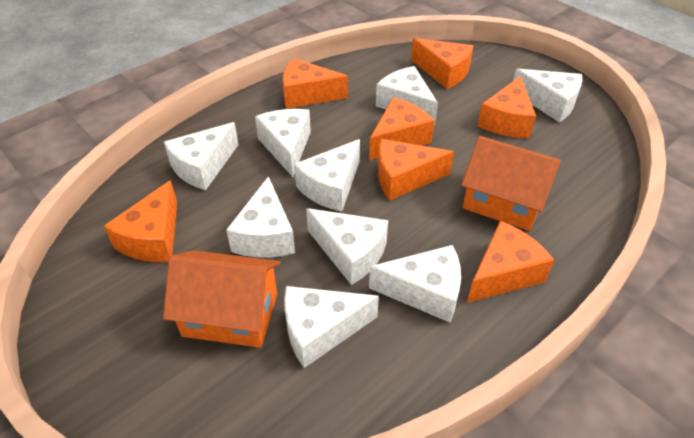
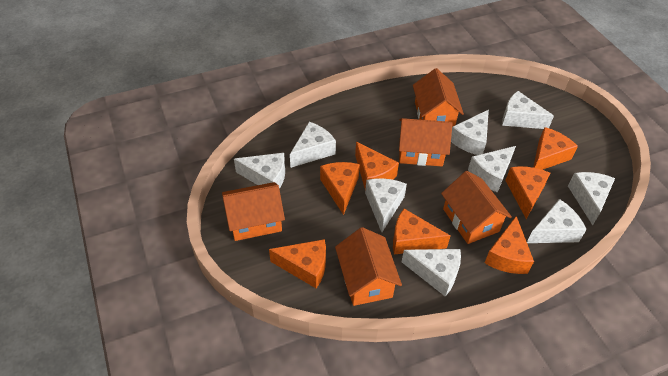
orange house: 2 -> 5

